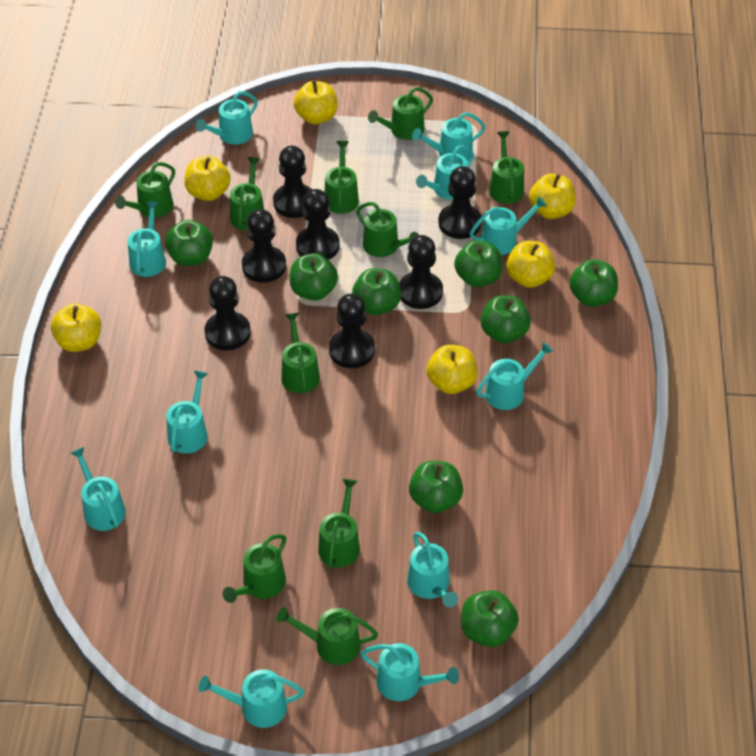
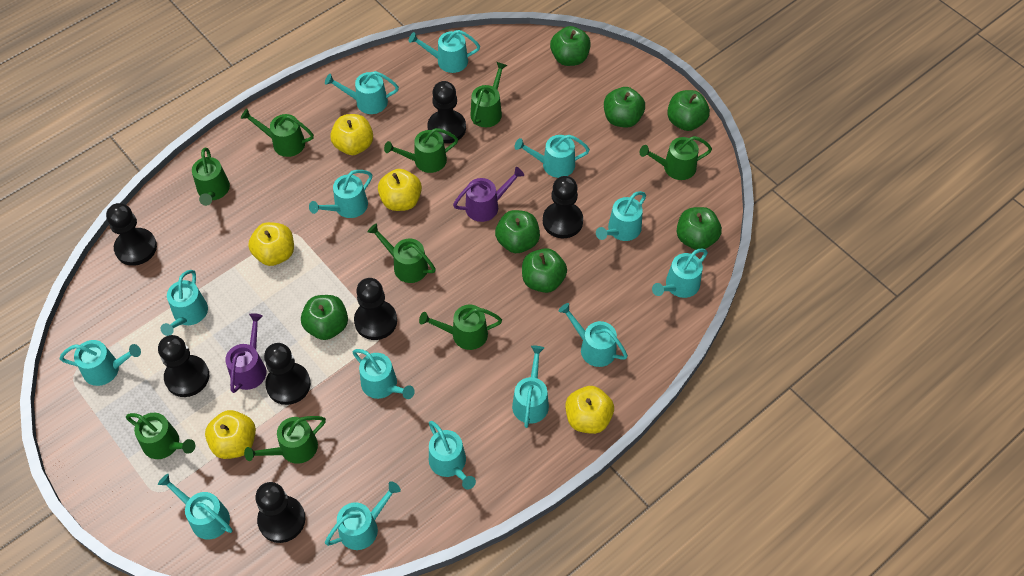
green apple: 8 -> 7
green watering can: 10 -> 9
purple watering can: 0 -> 2
turquoise watering can: 11 -> 14
yellow apple: 6 -> 5

